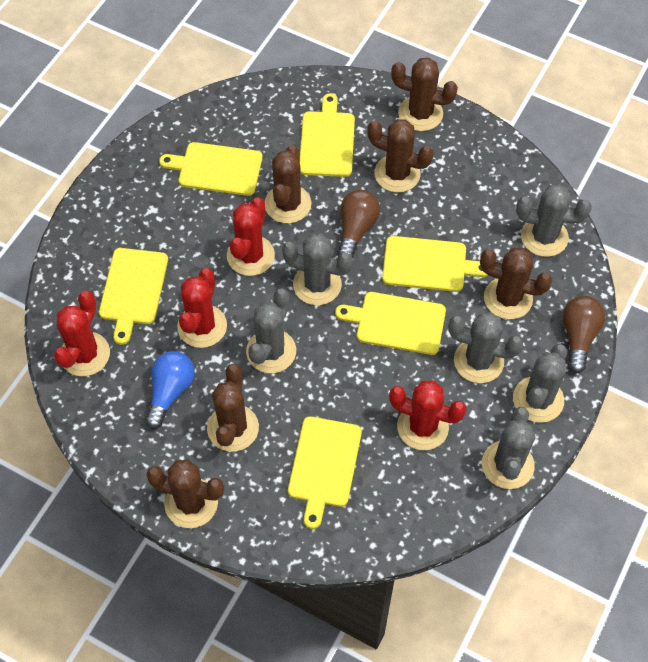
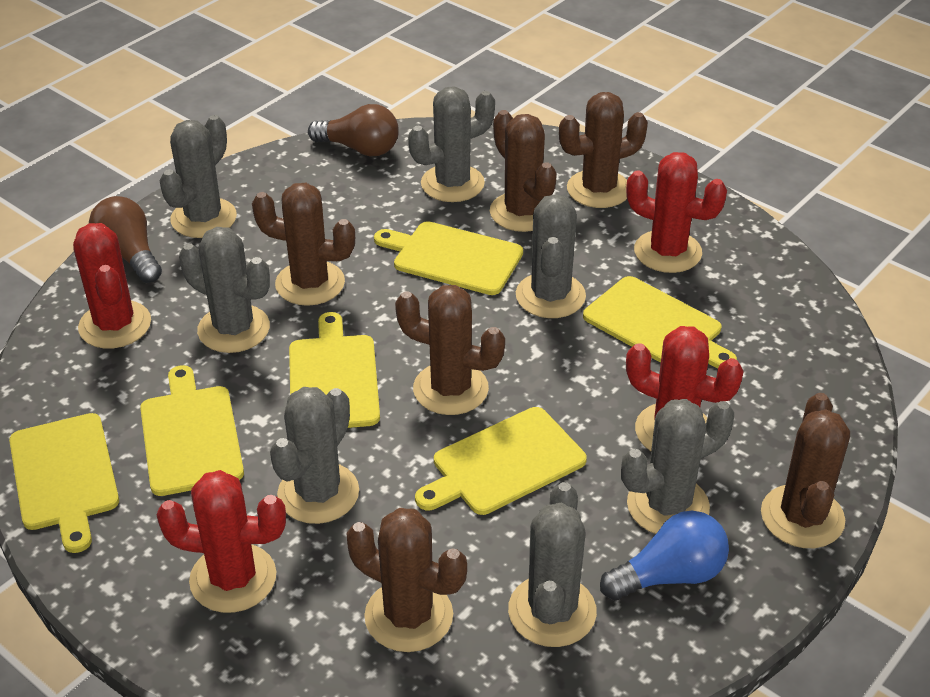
grey cactus: 6 -> 7

